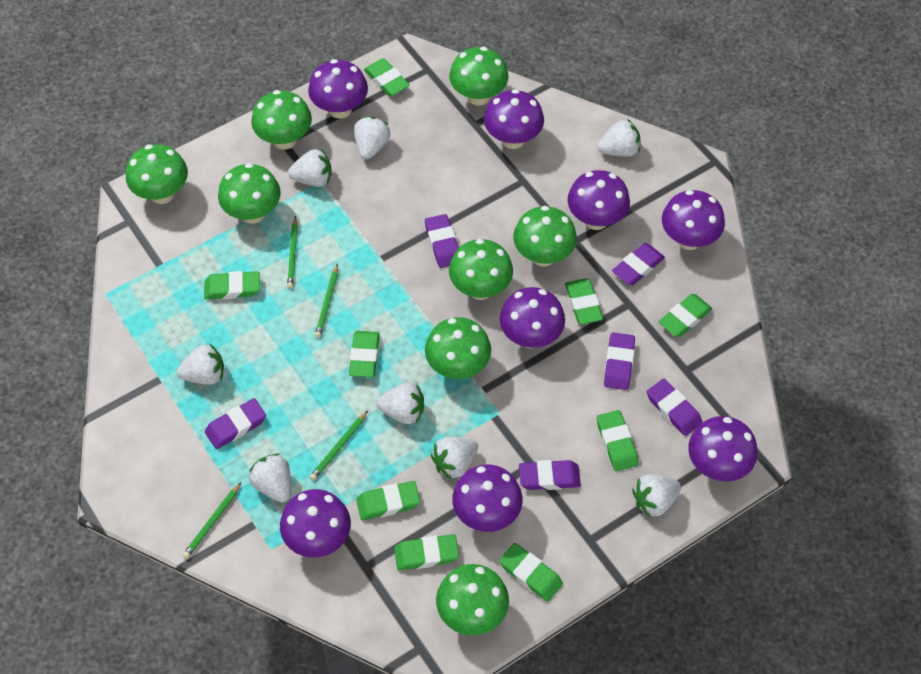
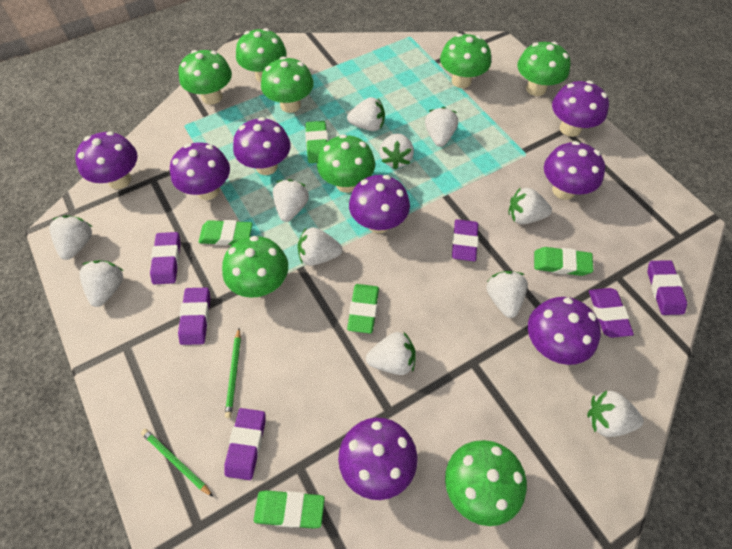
green eraser: 9 -> 5
green pencil: 4 -> 2
white strawberry: 8 -> 11

